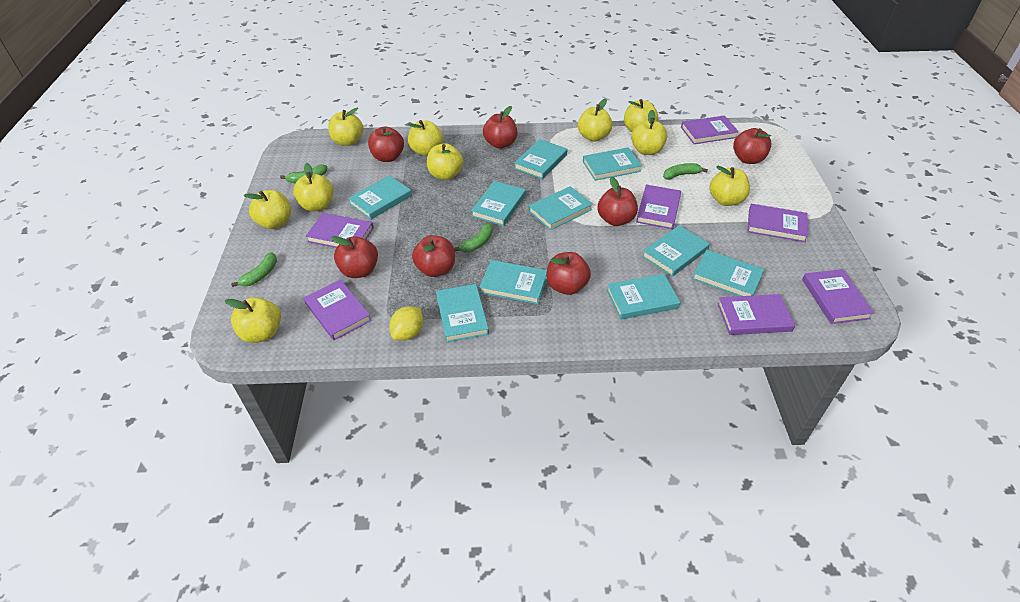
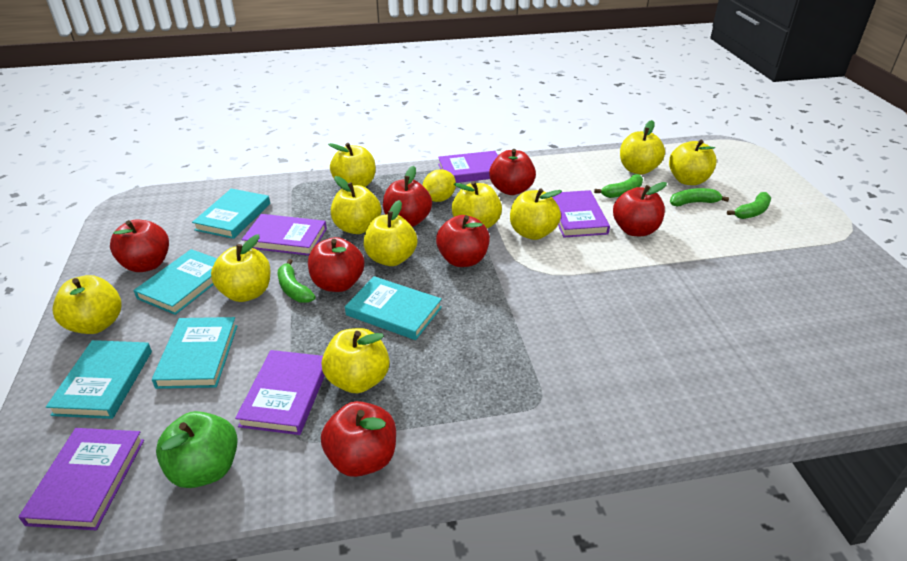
green apple: 0 -> 1
purple book: 7 -> 5
turquoise book: 10 -> 5

